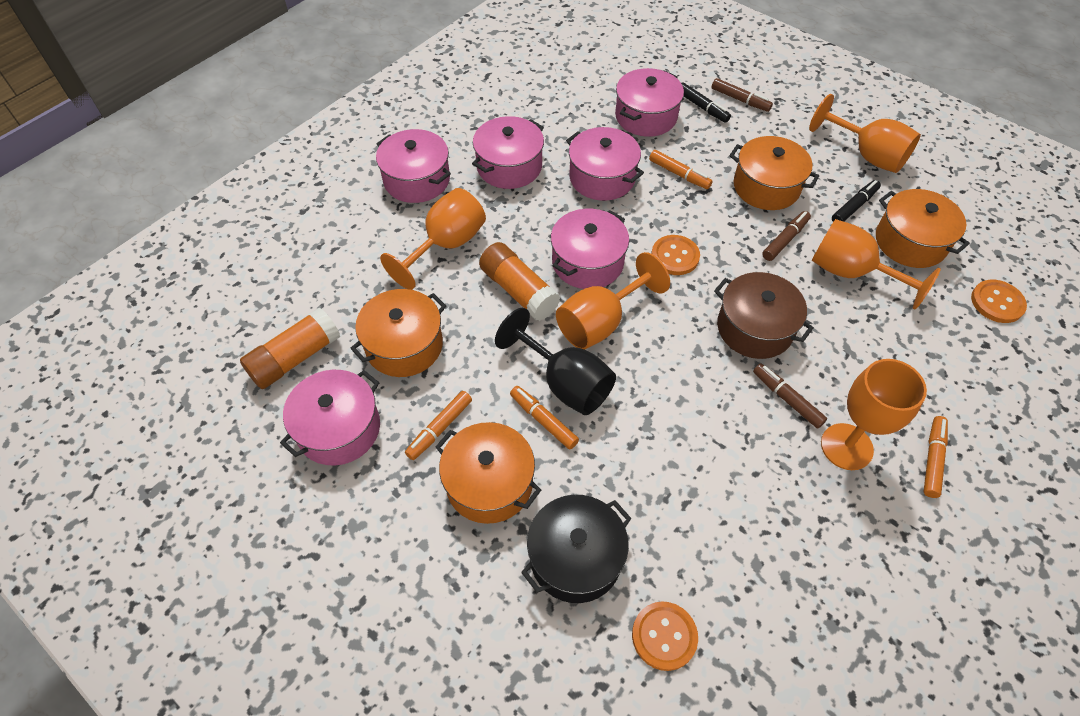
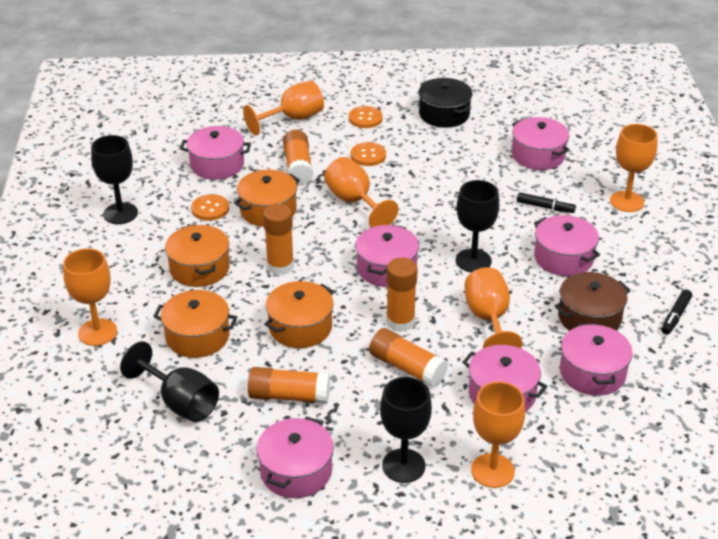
black goblet: 1 -> 4
brown marker: 3 -> 0
orange glue stick: 2 -> 5
orange goblet: 5 -> 6
orange marker: 4 -> 0
pink pot: 6 -> 7

